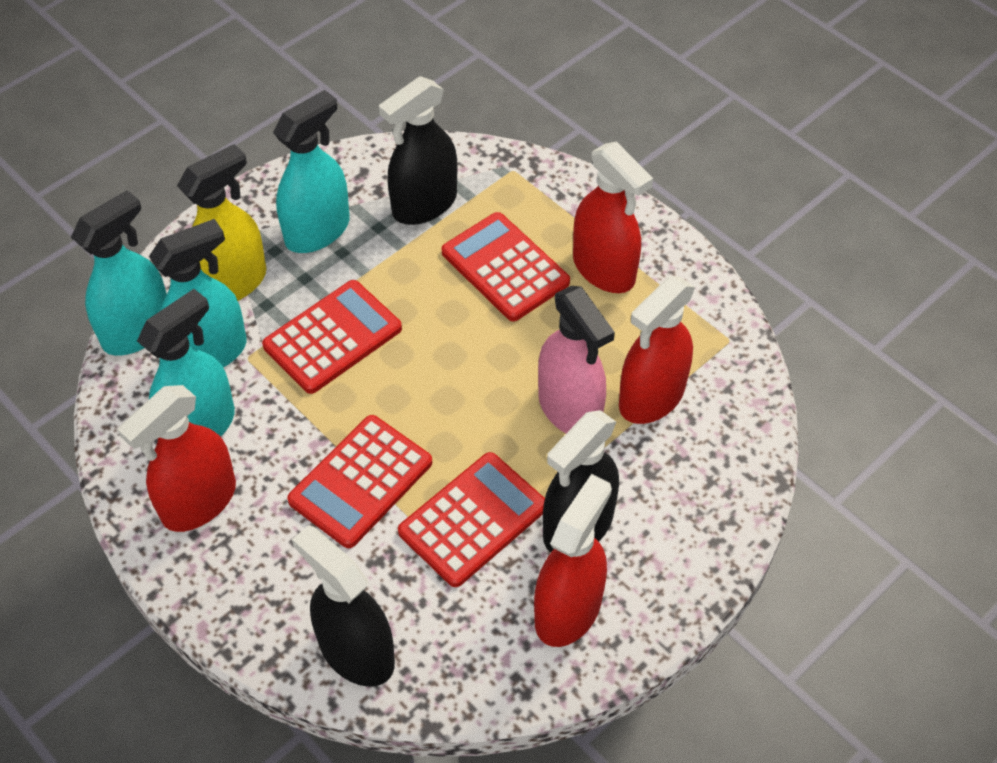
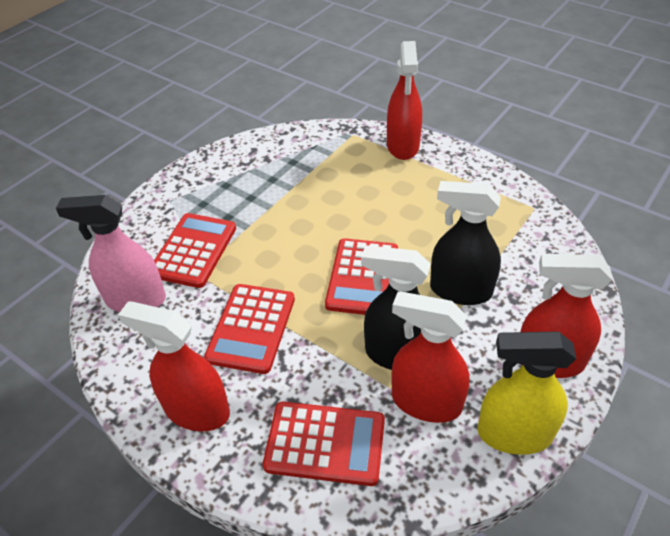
black spray bottle: 3 -> 2
turquoise spray bottle: 4 -> 0

